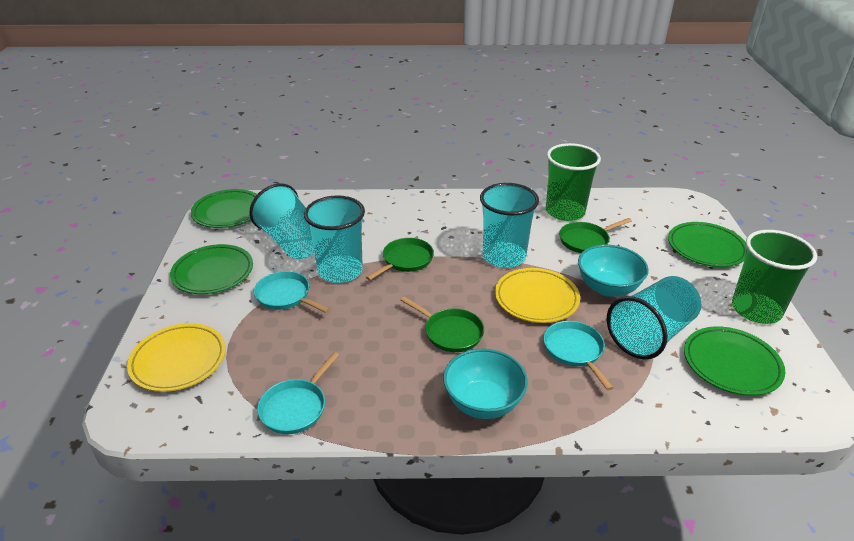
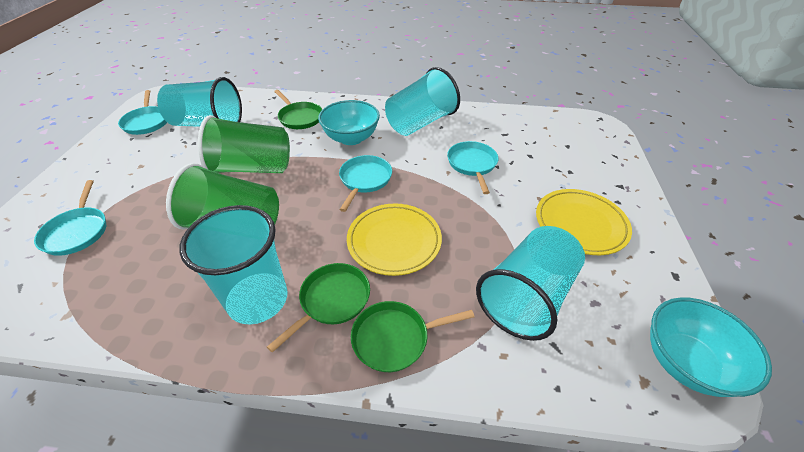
green plate: 4 -> 0
turquoise pan: 3 -> 4

